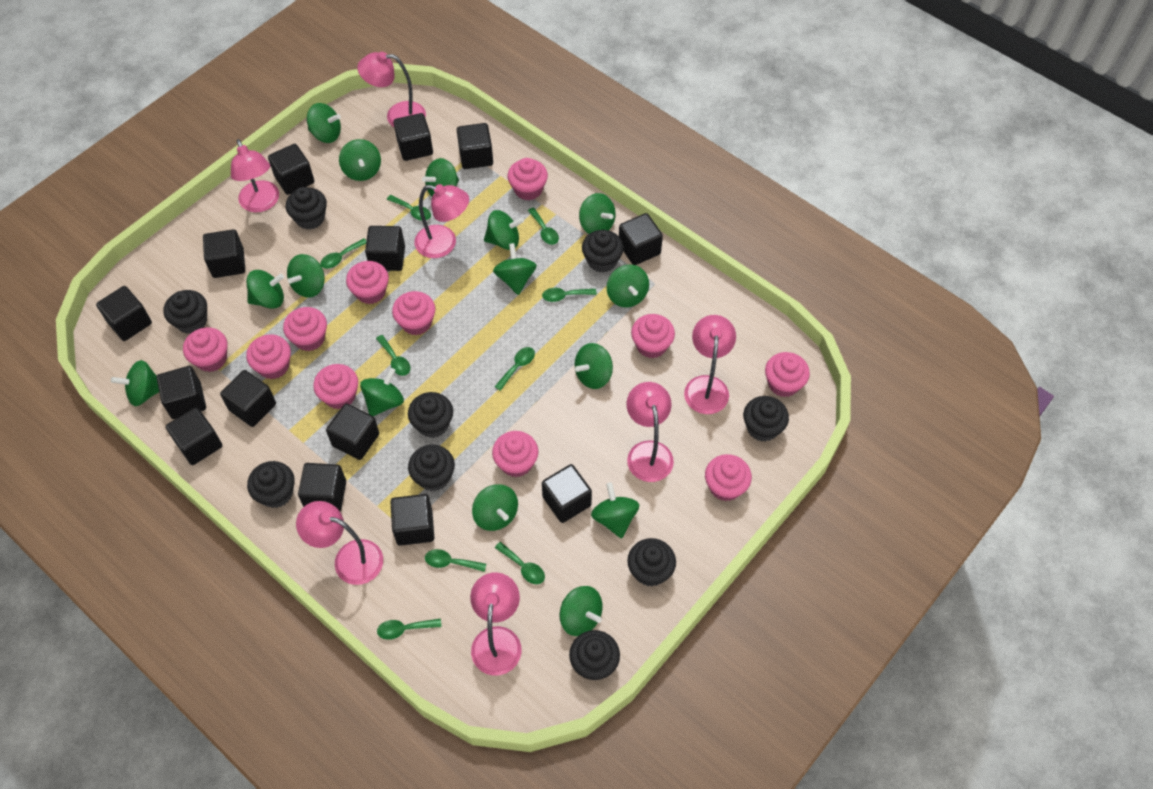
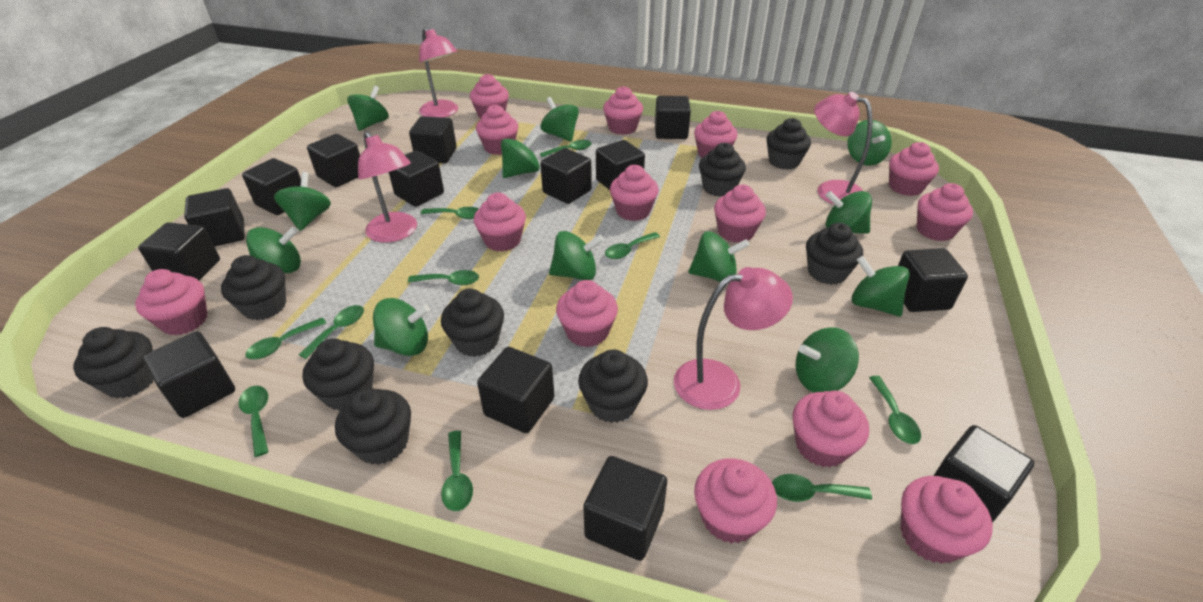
green spinning top: 15 -> 12
green spoon: 9 -> 10
pink cupcake: 11 -> 14
pink lamp: 7 -> 4

